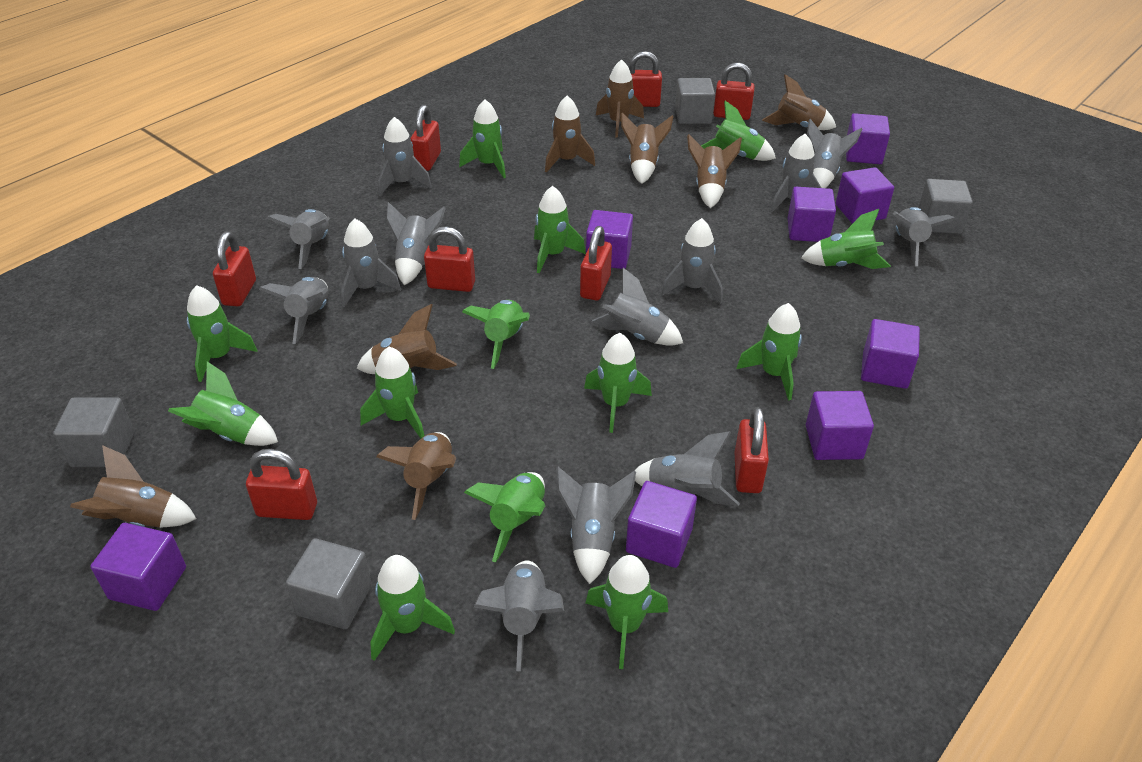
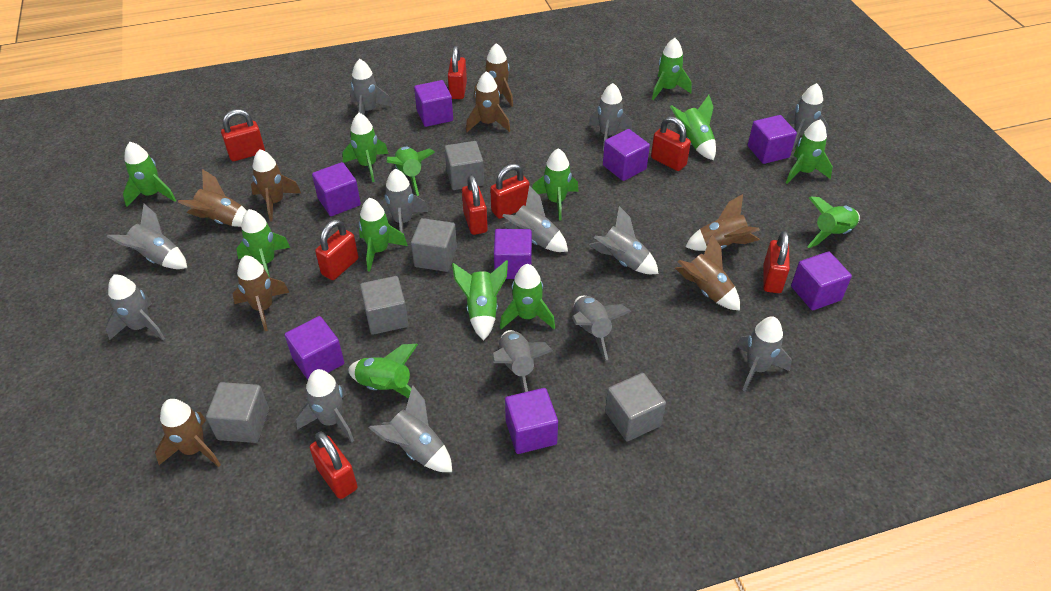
grey cube: 4 -> 5

